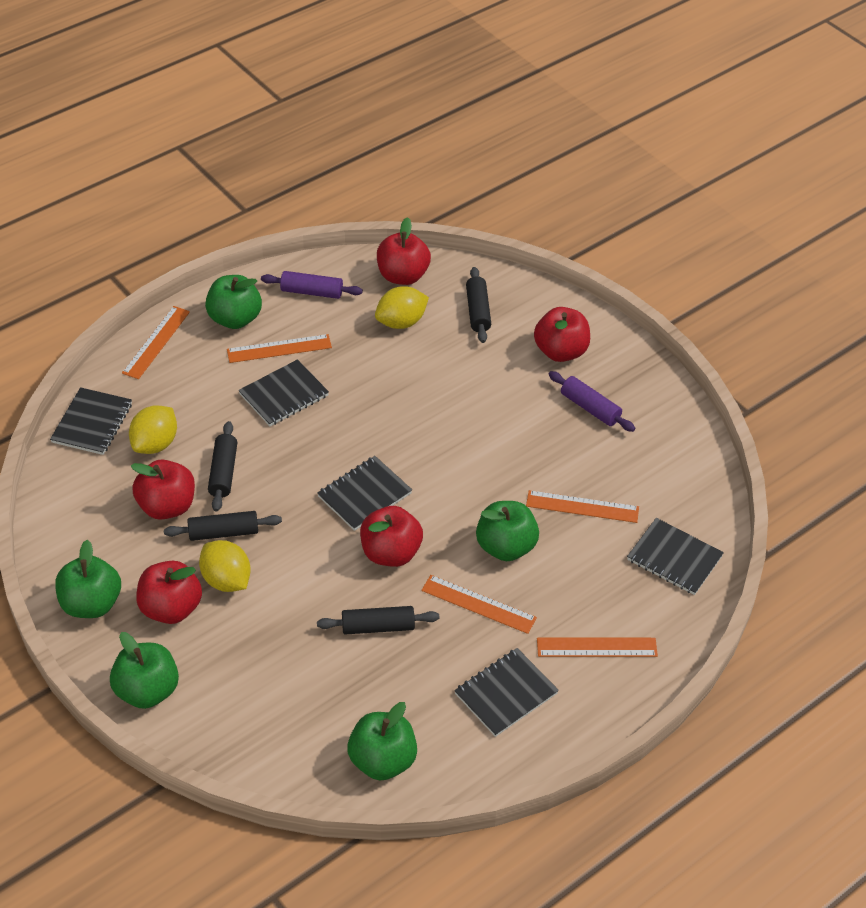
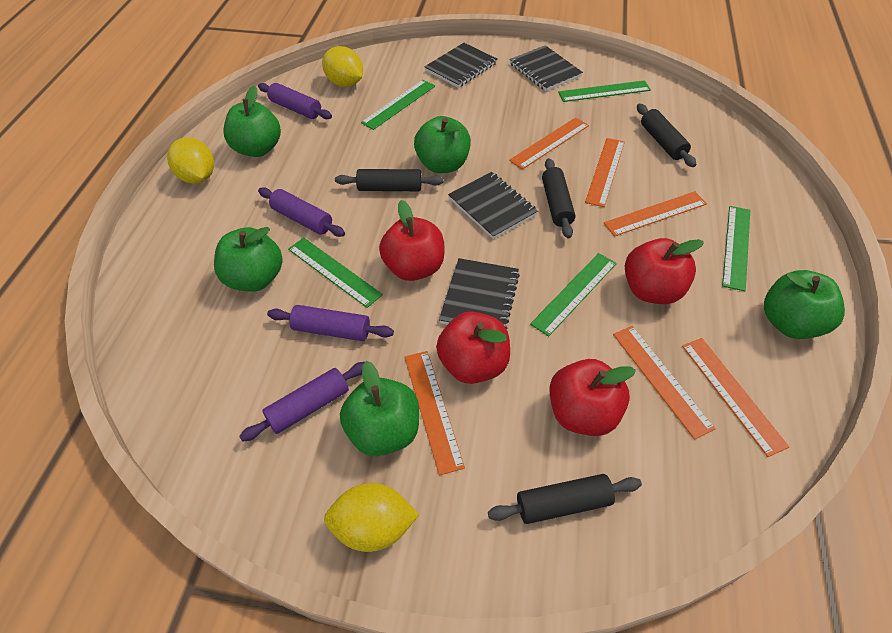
black notebook: 5 -> 4
green ruler: 0 -> 5
orange ruler: 5 -> 6
purple rolling pin: 2 -> 4
red apple: 5 -> 4

